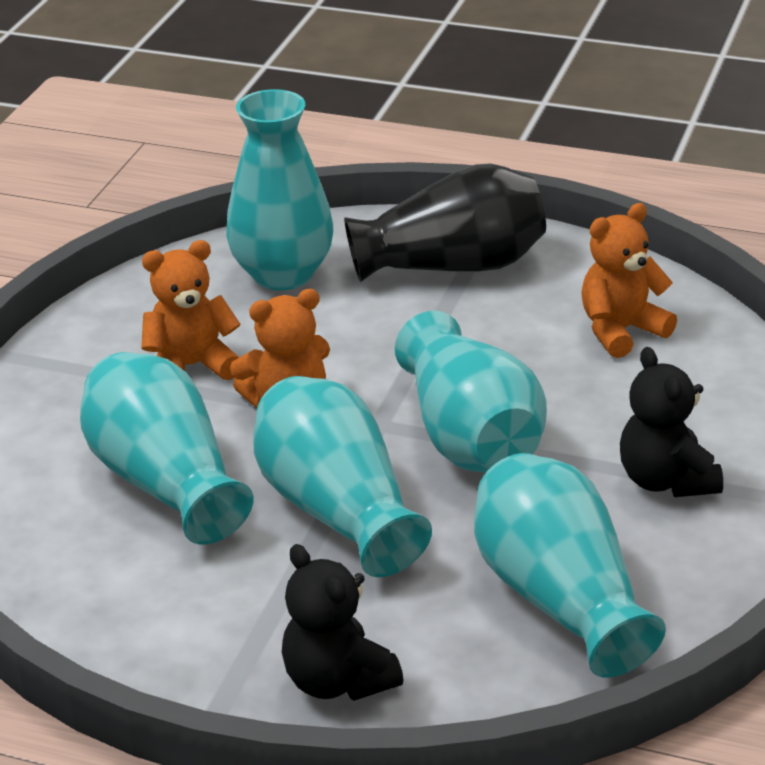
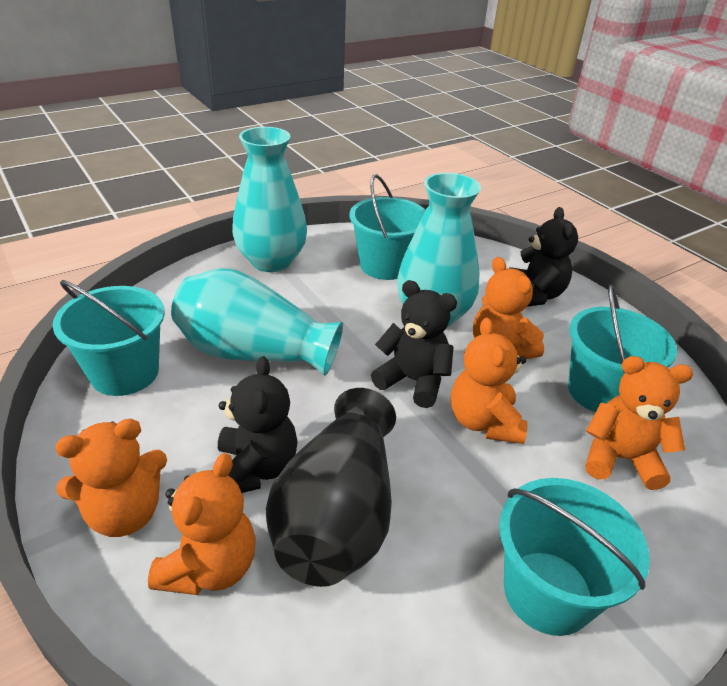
black teddy bear: 2 -> 3
orange teddy bear: 3 -> 5
turquoise bucket: 0 -> 4
turquoise vase: 5 -> 3

